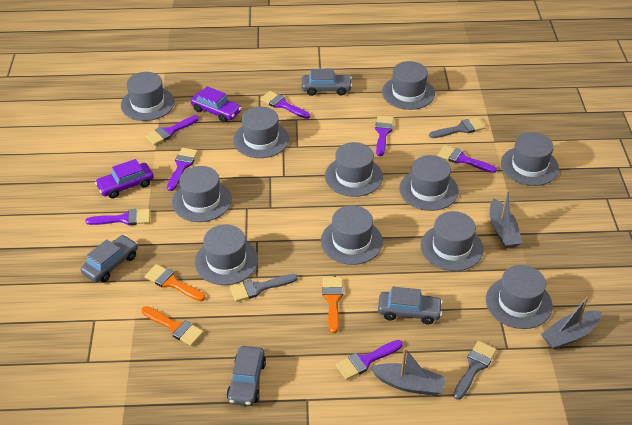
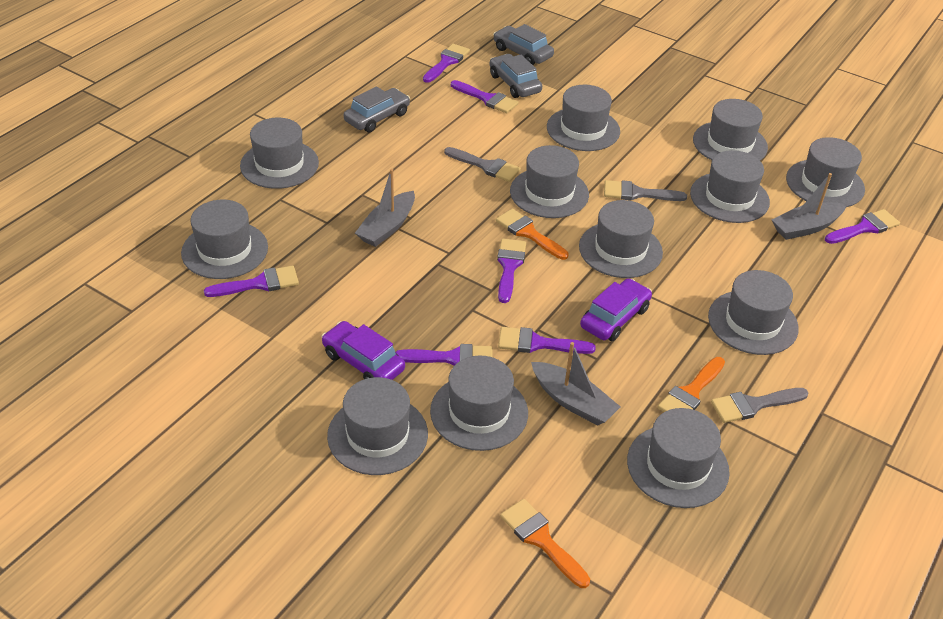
grey car: 4 -> 3
grey hat: 11 -> 12

